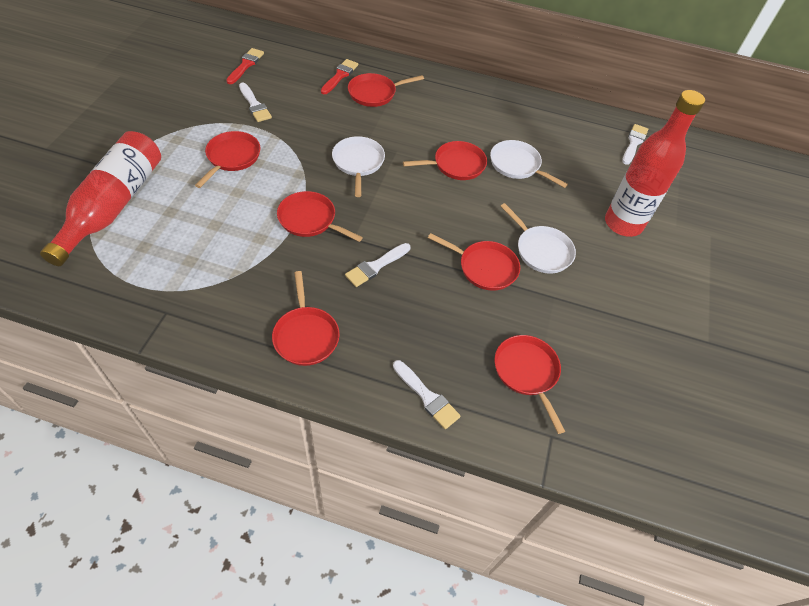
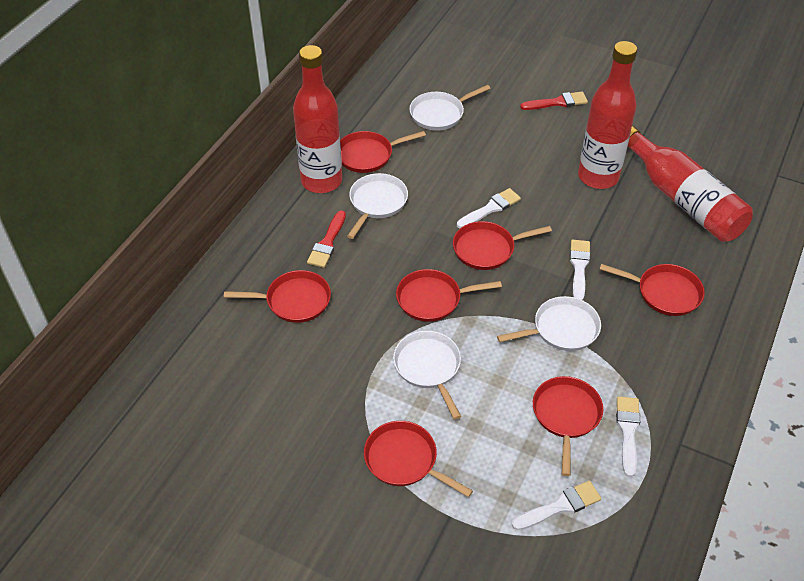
red bottle: 2 -> 3
white pan: 3 -> 4

